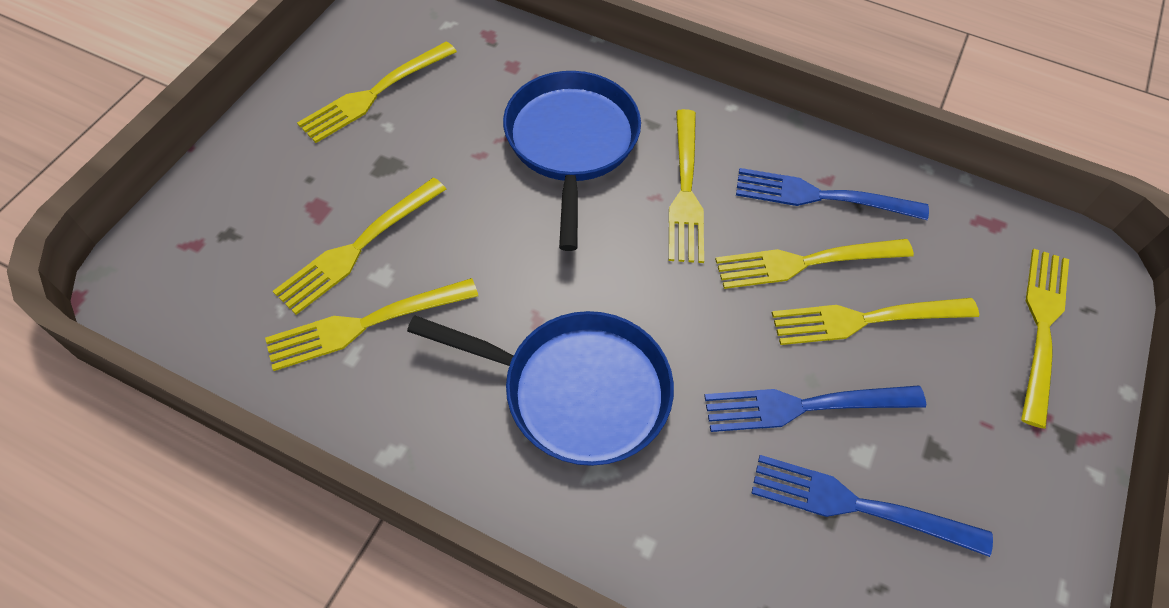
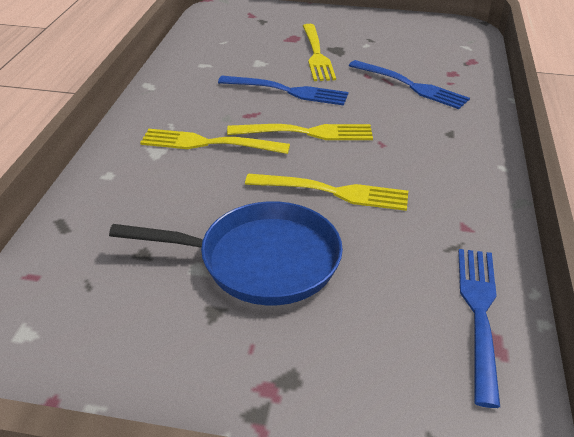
blue pan: 2 -> 1
yellow fork: 7 -> 4

